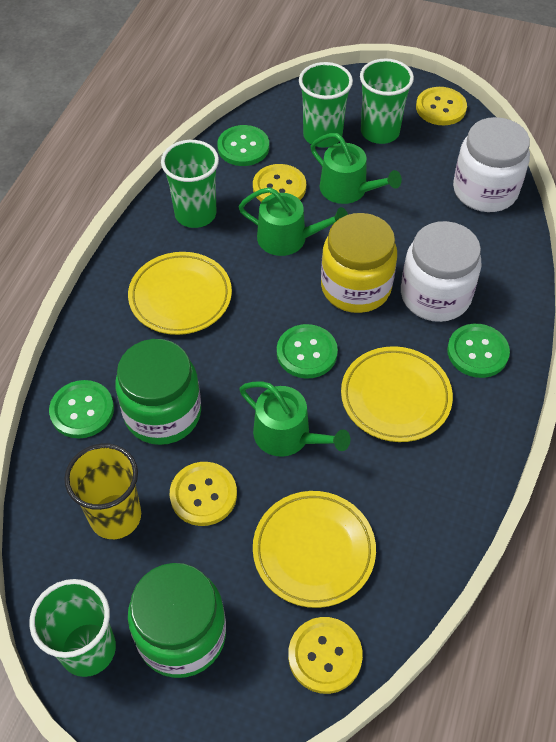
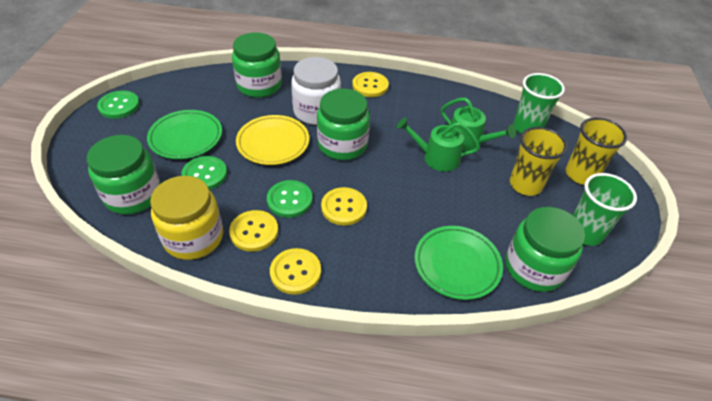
green button: 4 -> 3
green cup: 4 -> 2
green jar: 2 -> 4
green plate: 0 -> 2
green watering can: 3 -> 2
white jar: 2 -> 1
yellow cup: 1 -> 2
yellow plate: 3 -> 1

